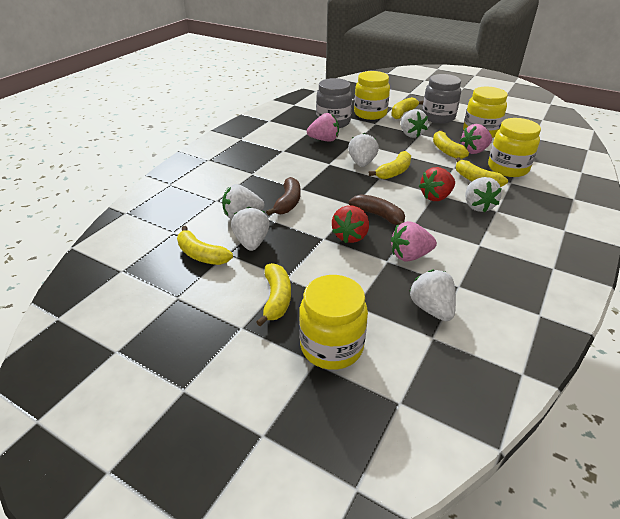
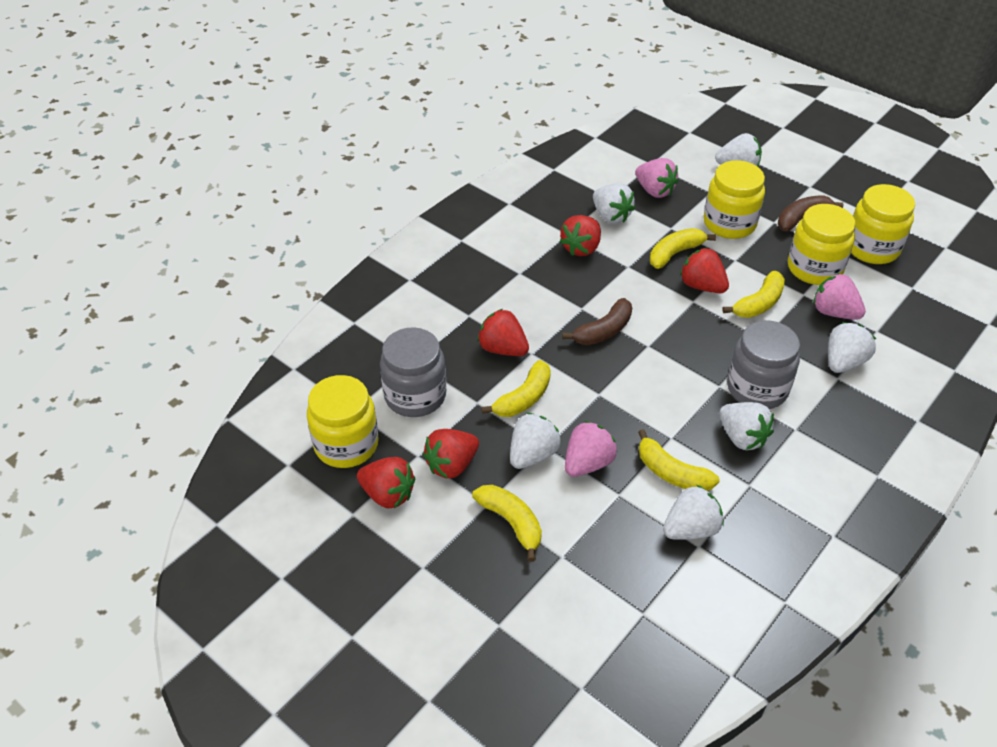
red strawberry: 2 -> 5
yellow banana: 6 -> 5

